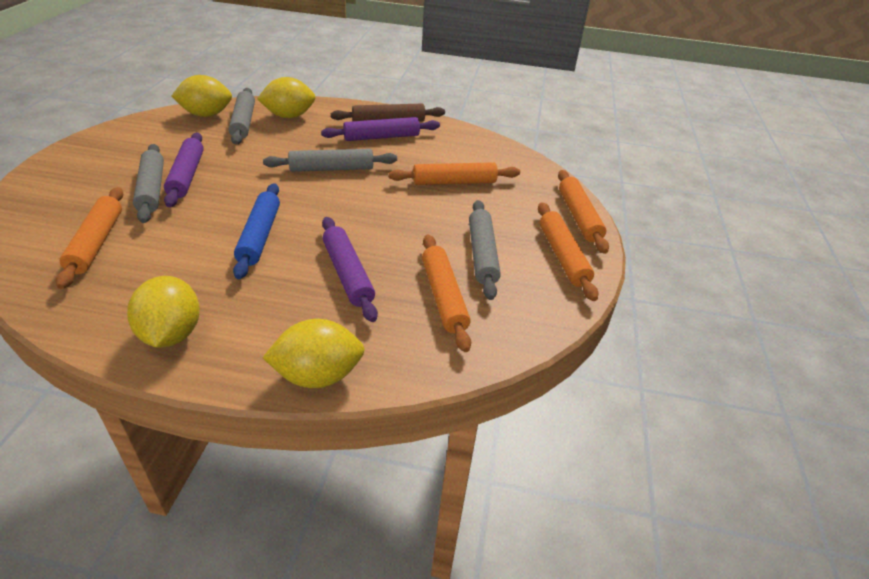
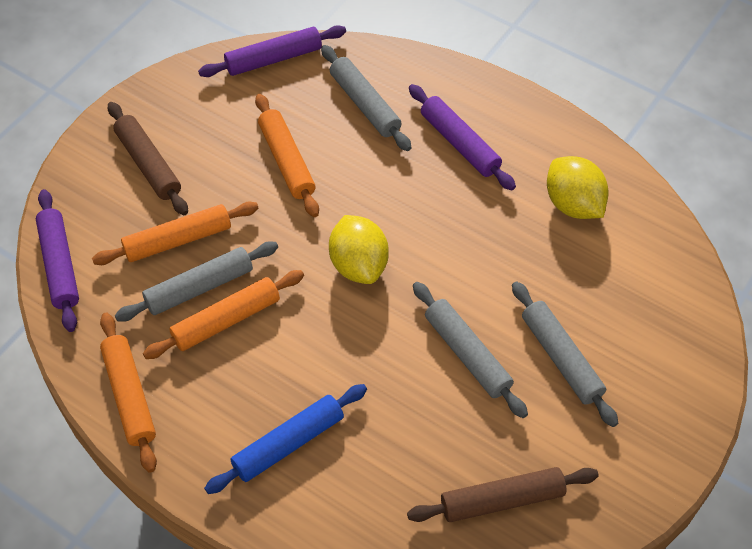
brown rolling pin: 1 -> 2
orange rolling pin: 5 -> 4
yellow lemon: 4 -> 2

